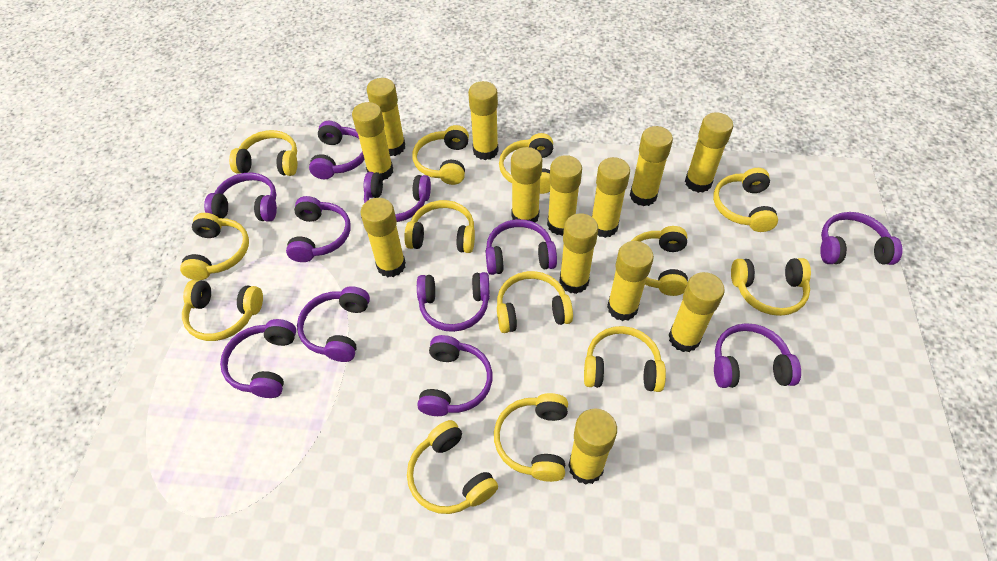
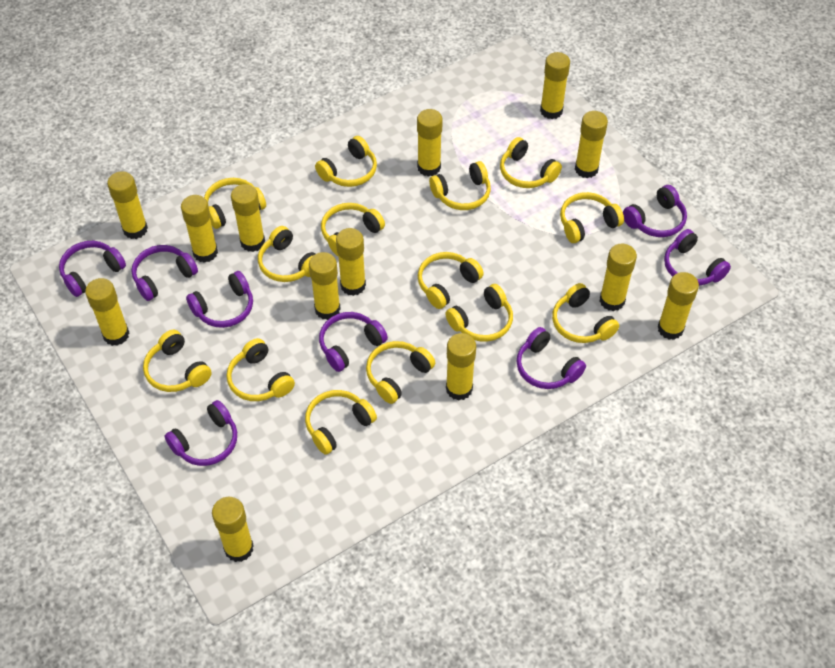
purple headphones: 11 -> 8
yellow headphones: 13 -> 14

